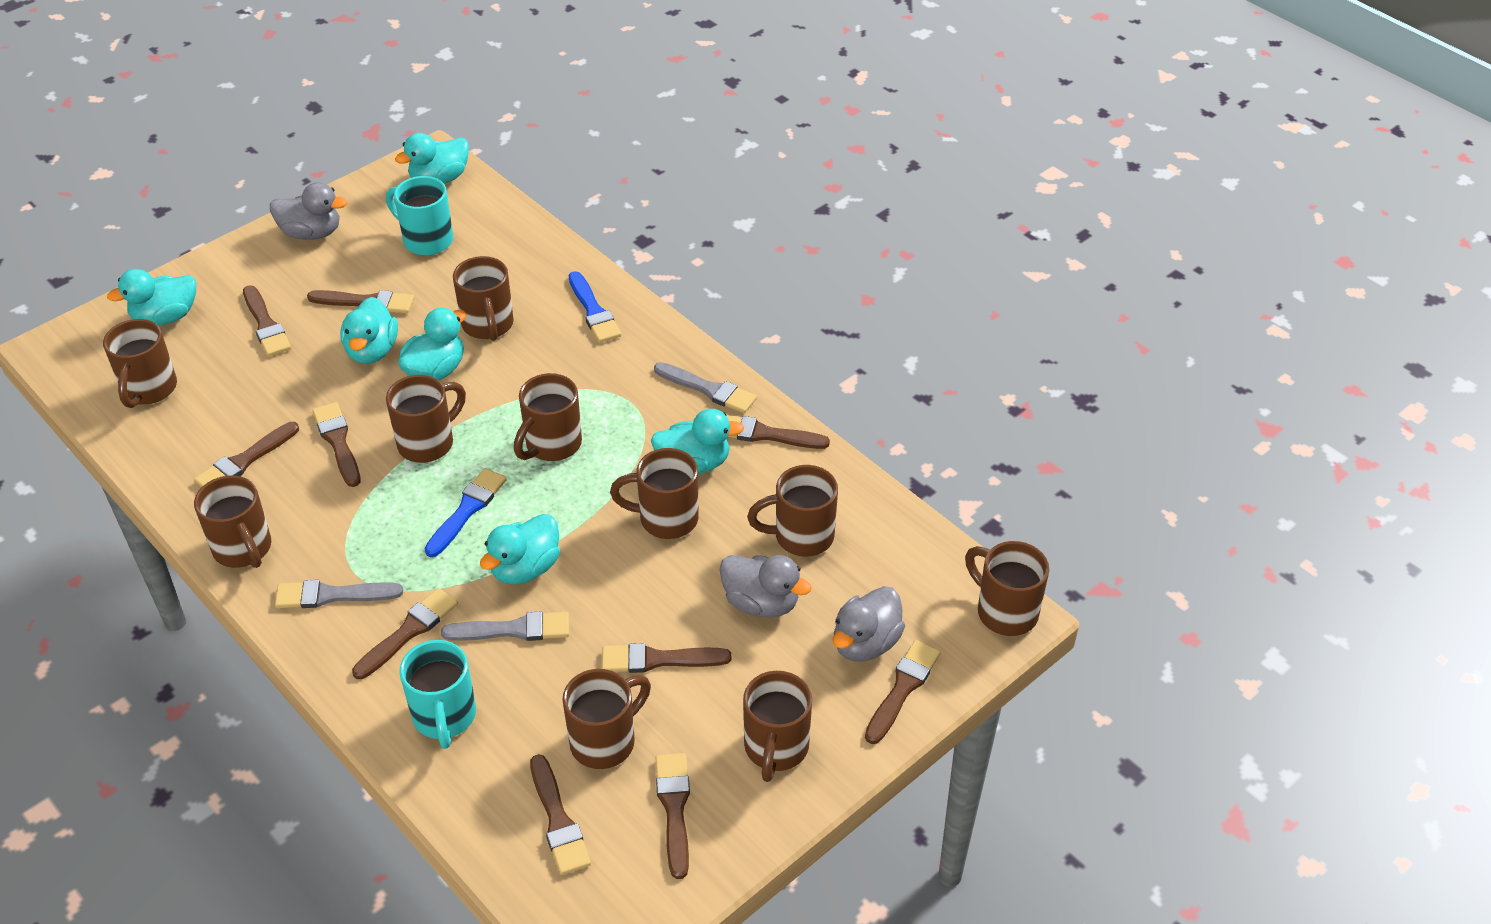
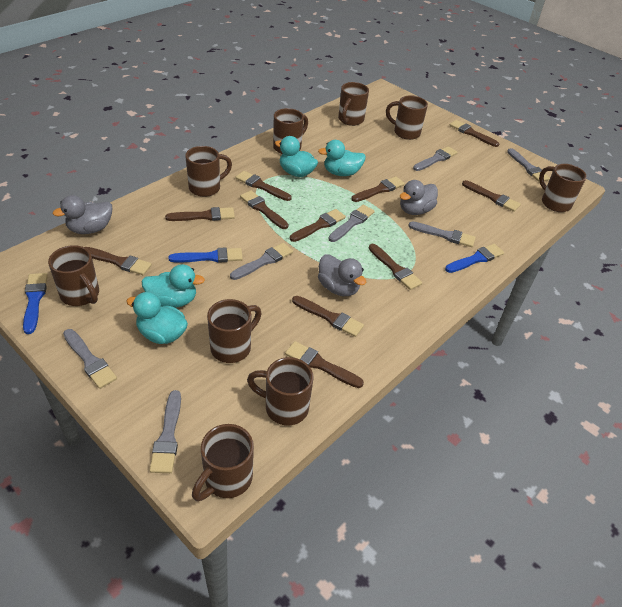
blue brush: 2 -> 3
brown brush: 10 -> 11
brown mug: 10 -> 9
grey brush: 3 -> 7
turquoise duck: 6 -> 4
turquoise mug: 2 -> 0

